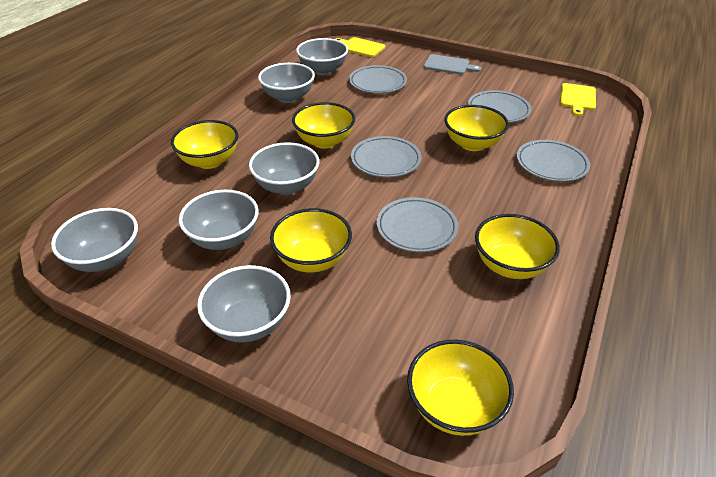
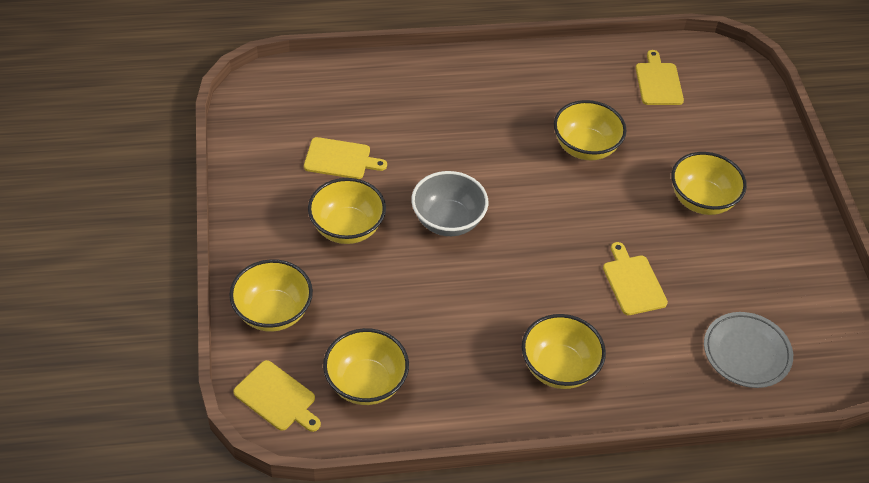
grey bowl: 6 -> 1
grey cutting board: 1 -> 0
grey plate: 5 -> 1
yellow cutting board: 2 -> 4

